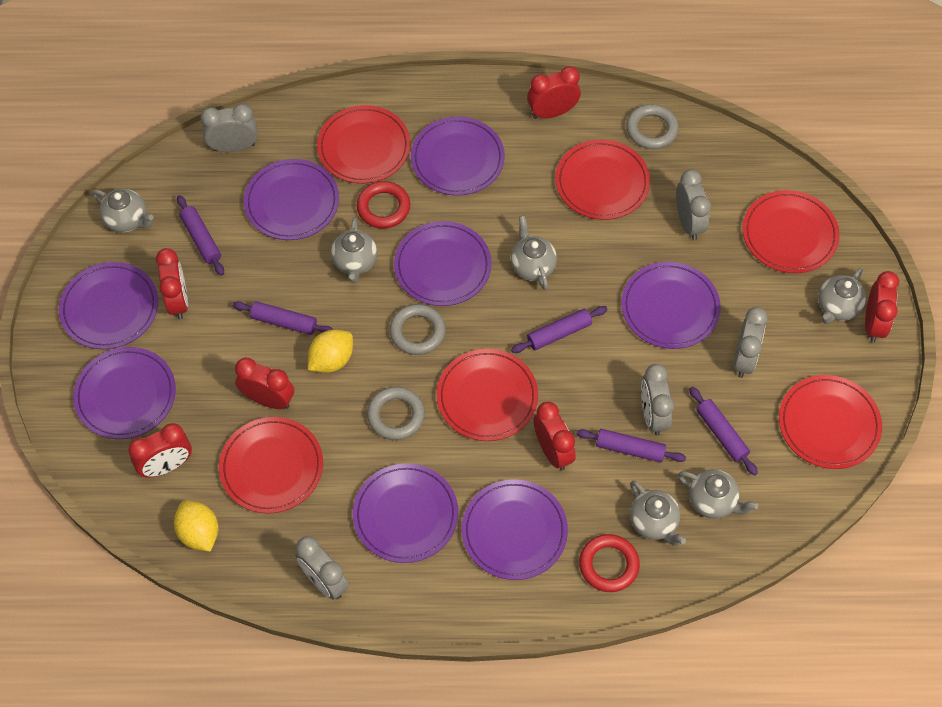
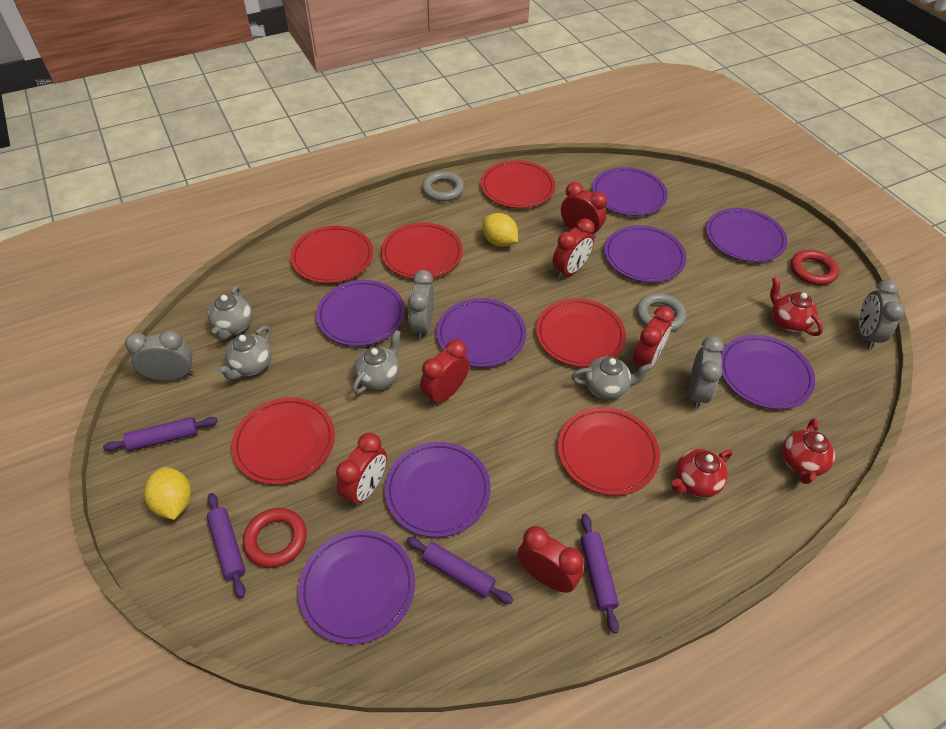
grey clock: 5 -> 4
grey ring: 3 -> 2
grey teapot: 6 -> 4
purple rolling pin: 5 -> 4
red teapot: 0 -> 3

